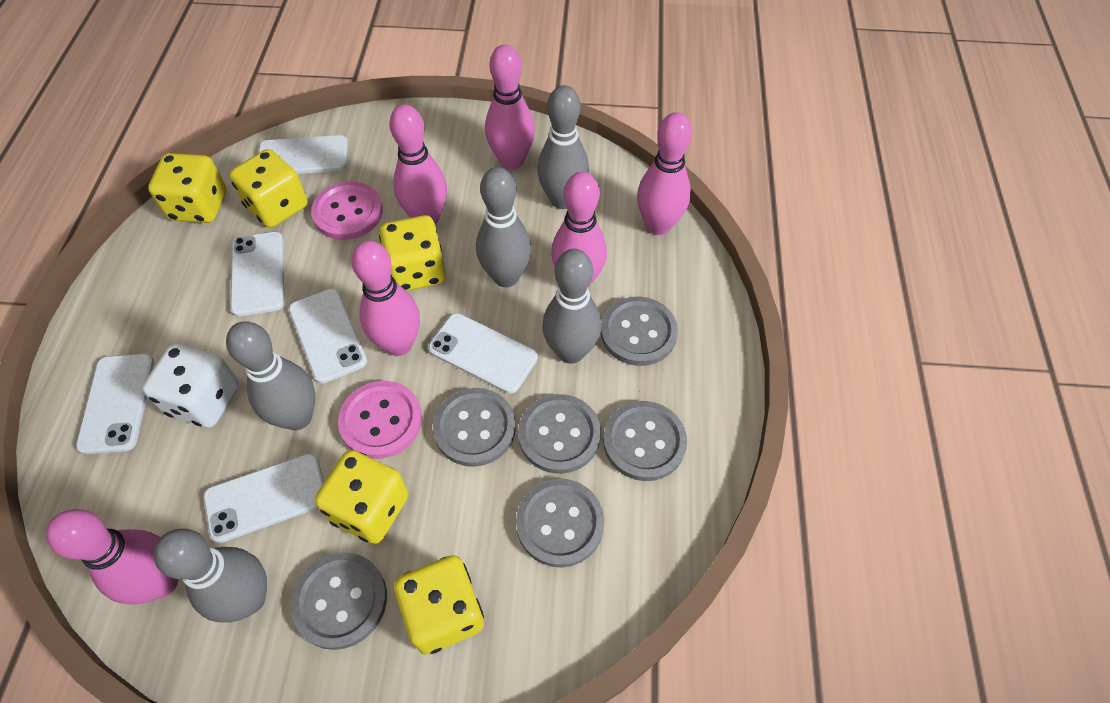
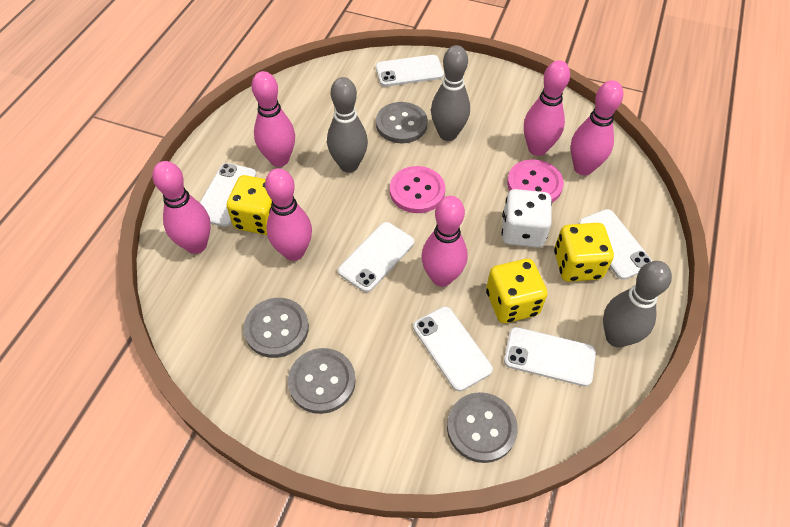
grey bowling pin: 5 -> 3
grey button: 6 -> 4
yellow dice: 5 -> 3

